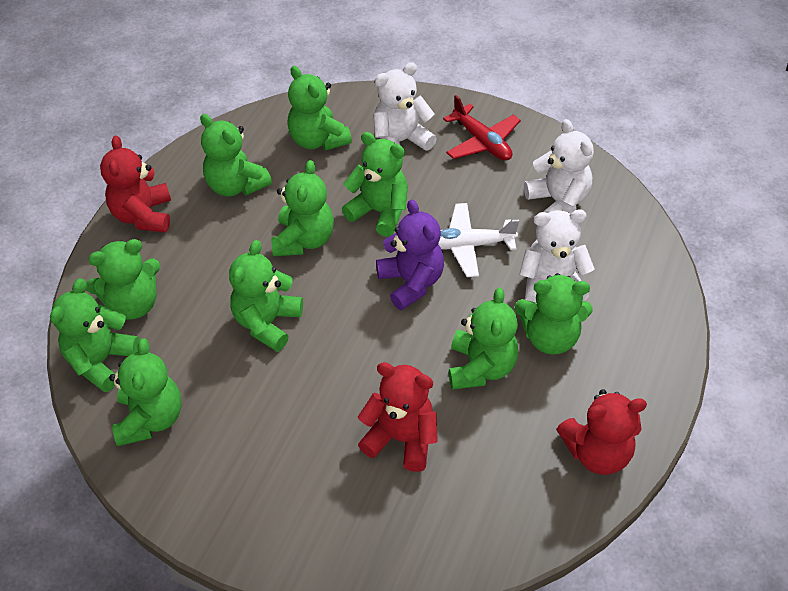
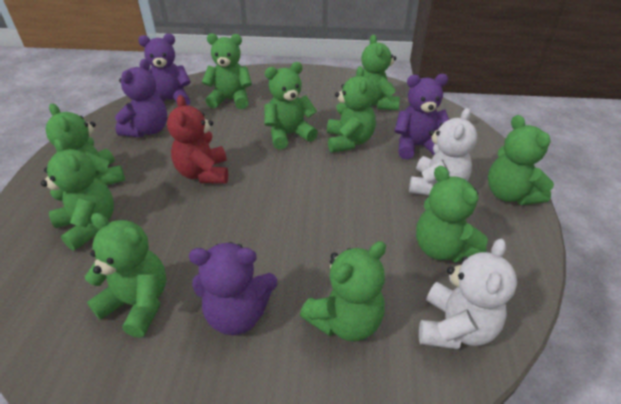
purple teddy bear: 1 -> 4
red plane: 1 -> 0
red teddy bear: 3 -> 1
white plane: 1 -> 0
white teddy bear: 3 -> 2

